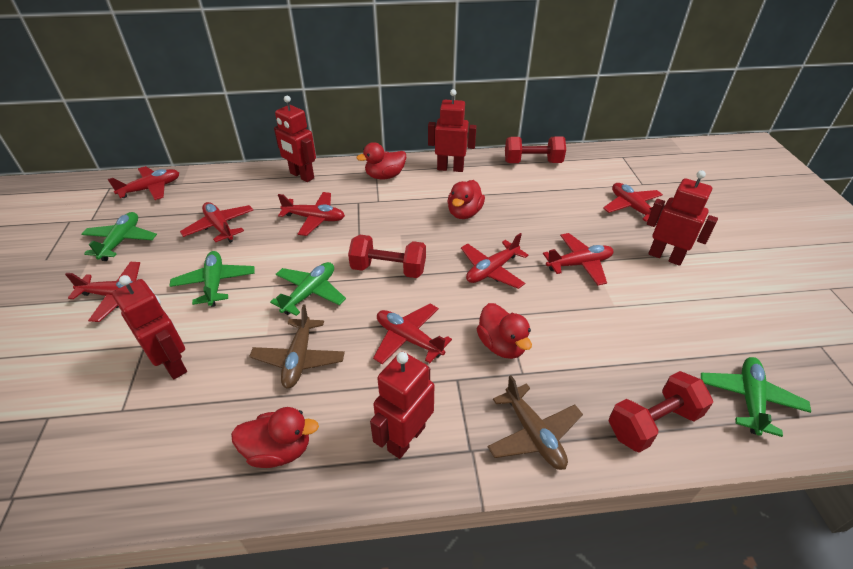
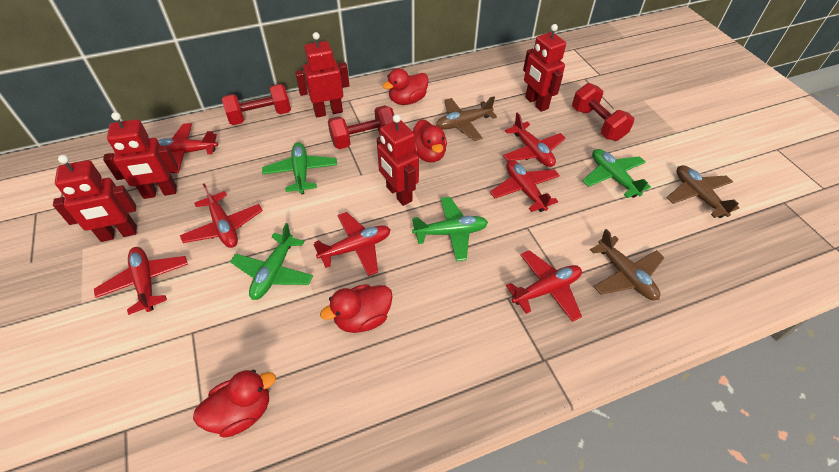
brown plane: 2 -> 3
red plane: 8 -> 7

